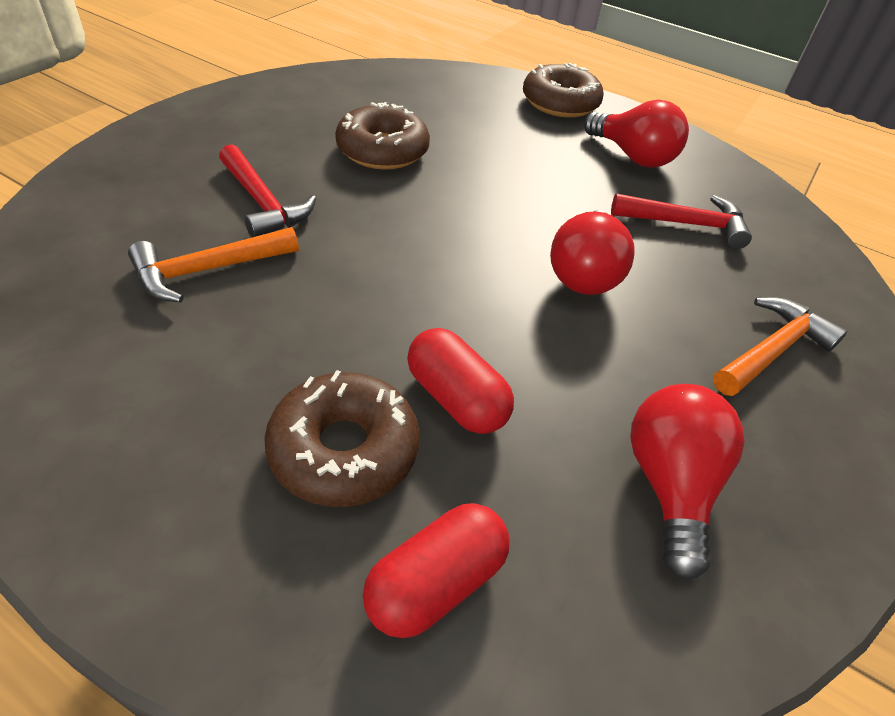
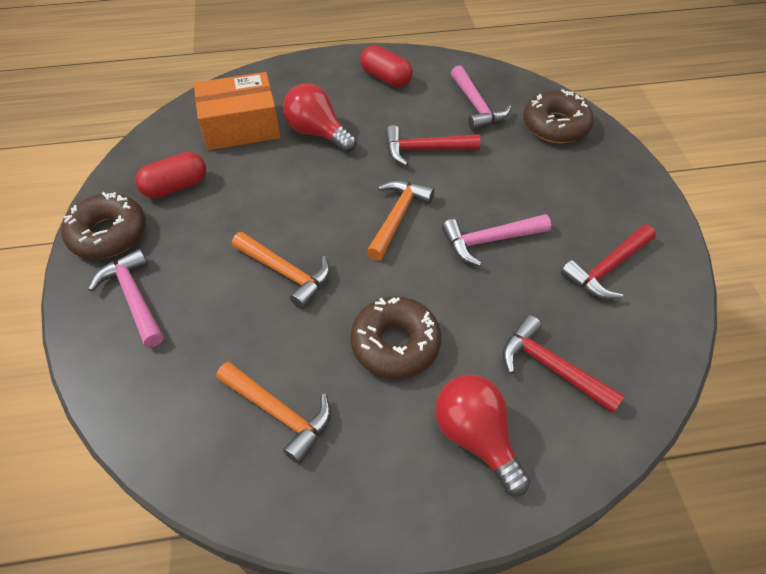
orange box: 0 -> 1
orange hammer: 2 -> 3
pink hammer: 0 -> 3
red hammer: 2 -> 3
red light bulb: 3 -> 2

